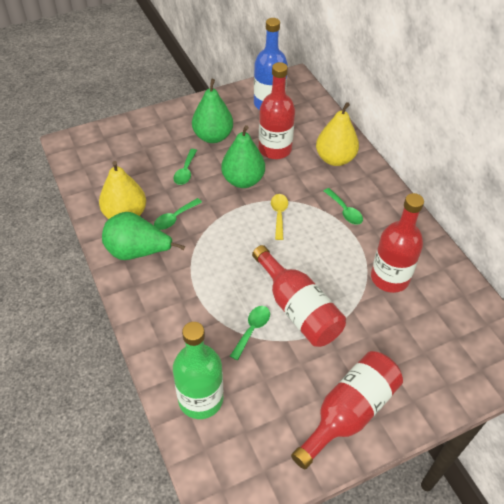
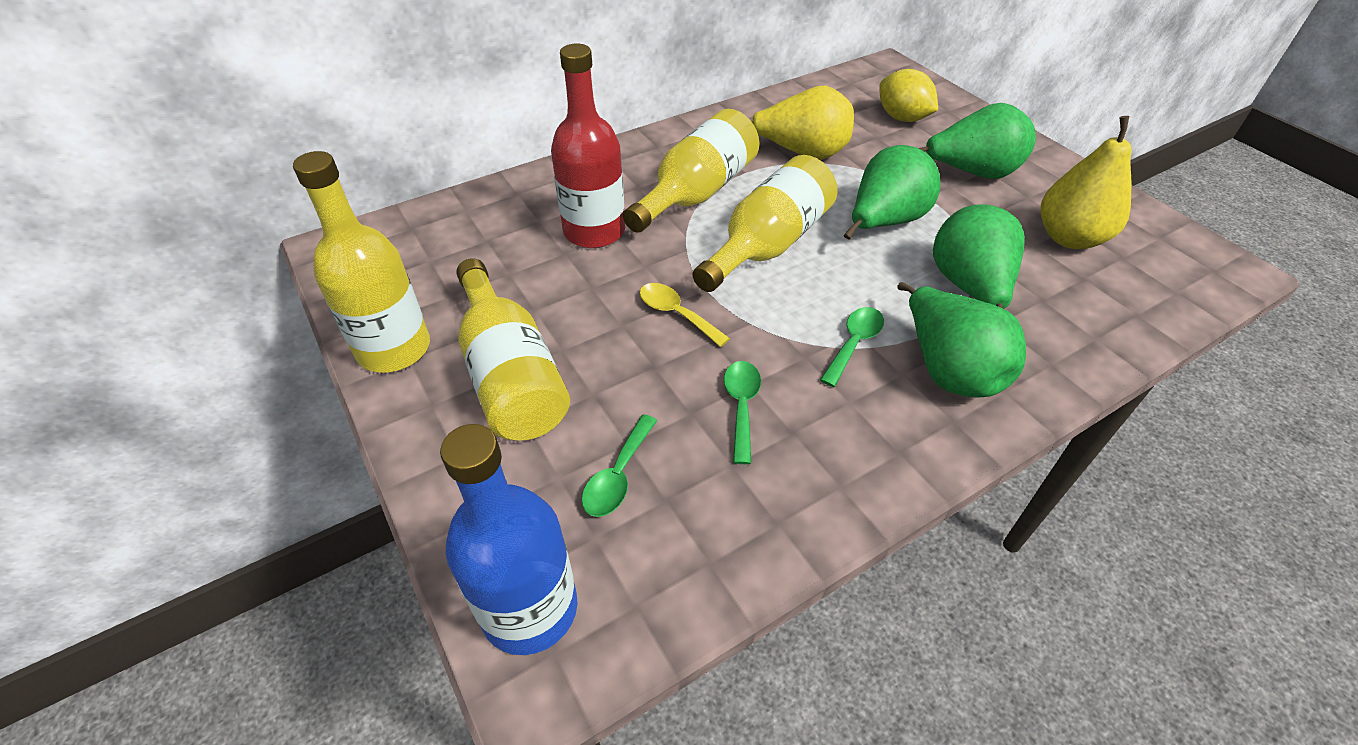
green bottle: 1 -> 0
green pear: 3 -> 4
green spoon: 4 -> 3
red bottle: 4 -> 1
yellow bottle: 0 -> 4
yellow lemon: 0 -> 1

